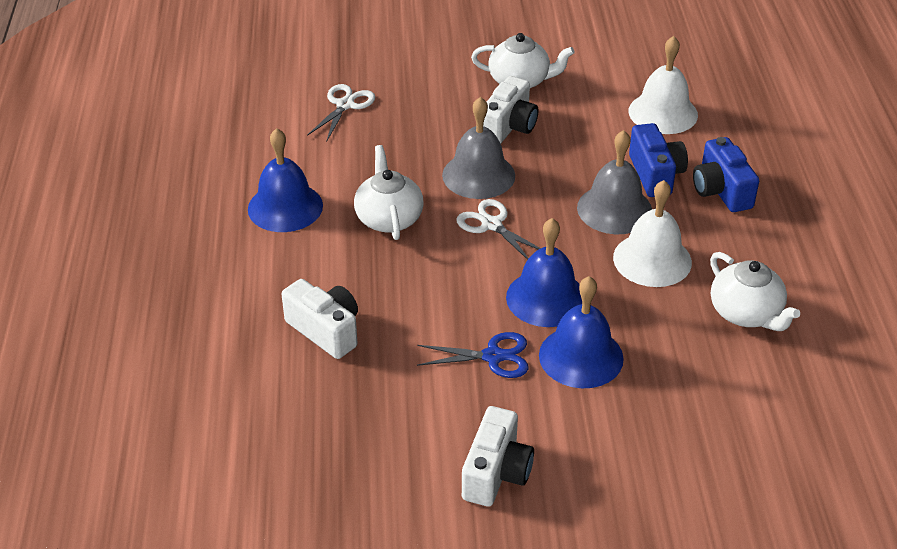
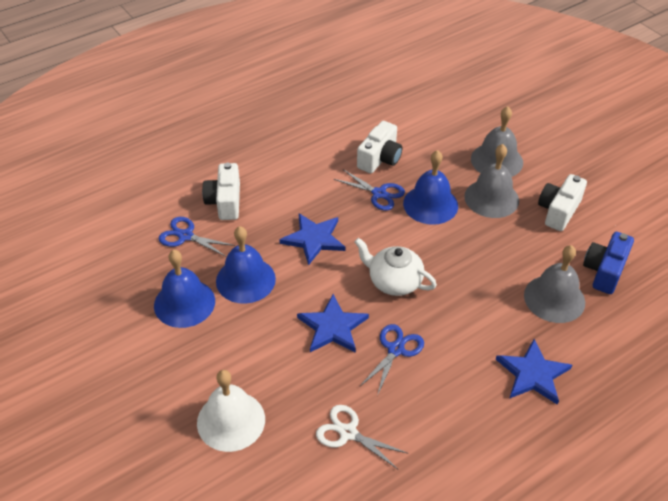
blue camera: 2 -> 1
blue scissors: 1 -> 3
blue star: 0 -> 3
grey bell: 2 -> 3
white bell: 2 -> 1
white scissors: 2 -> 1
white teapot: 3 -> 1

